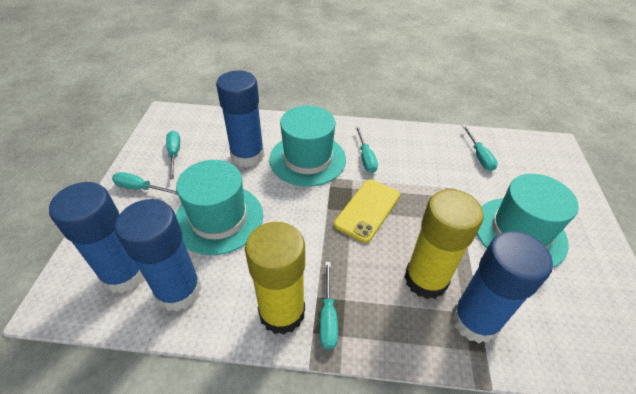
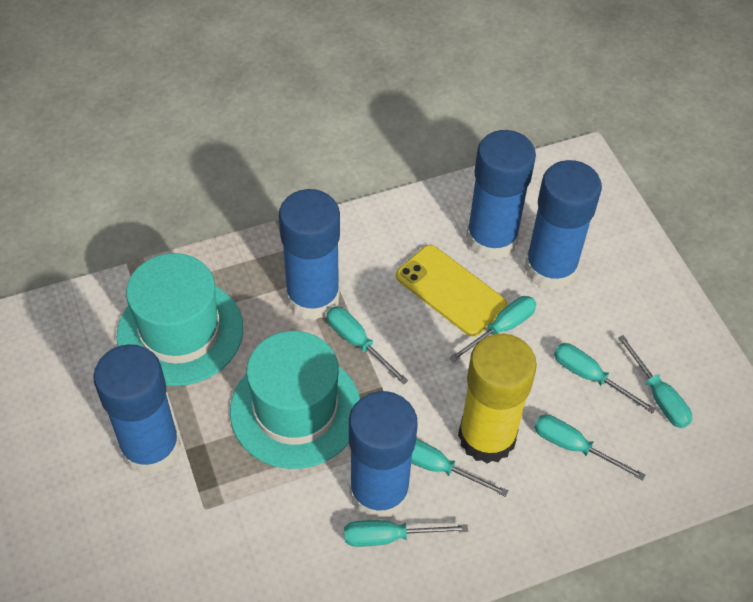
blue glue stick: 4 -> 5
turquoise hat: 3 -> 2
turquoise screwdriver: 5 -> 7
yellow glue stick: 2 -> 1

